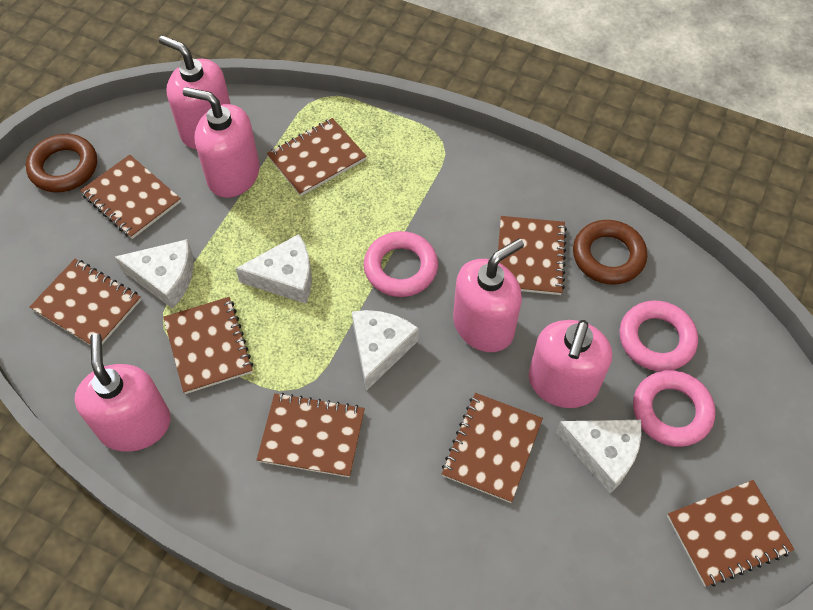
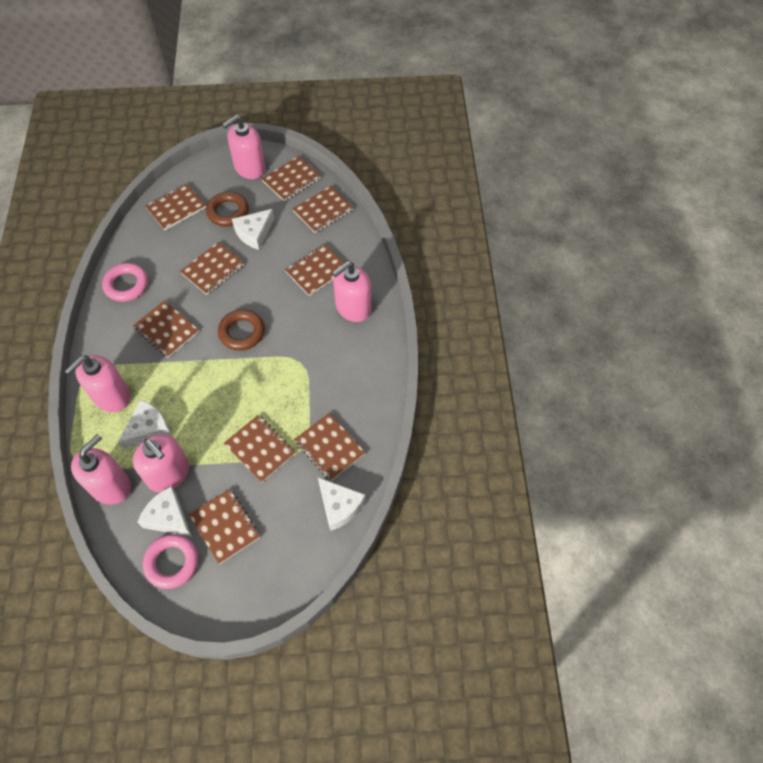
brown notebook: 8 -> 9
pink ring: 3 -> 2

